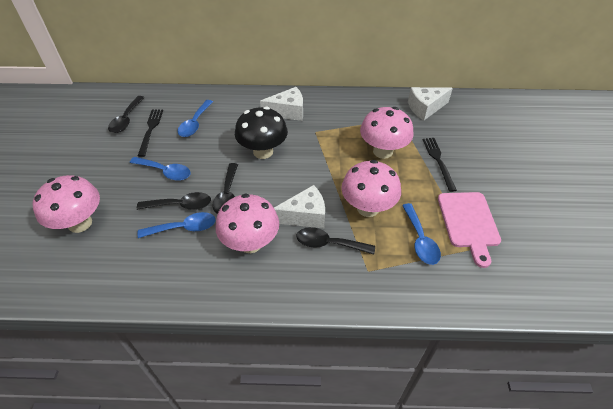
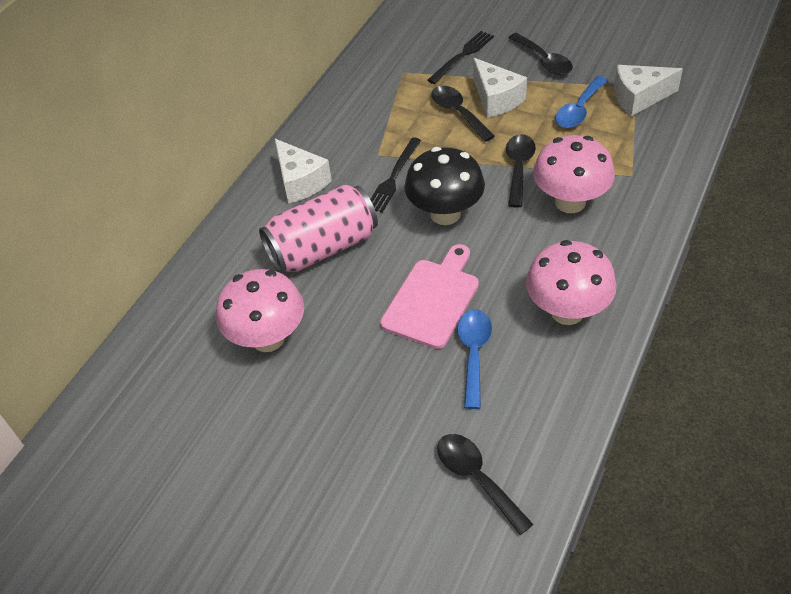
blue spoon: 4 -> 2
pink can: 0 -> 1
pink mushroom: 4 -> 3

